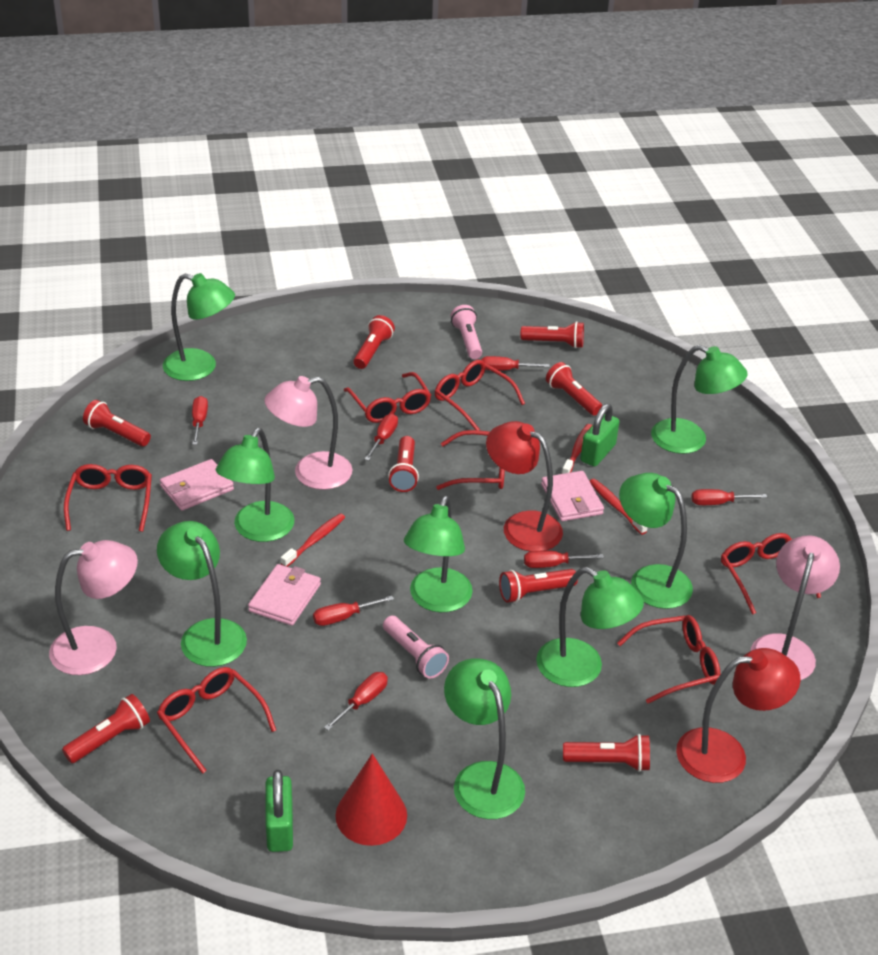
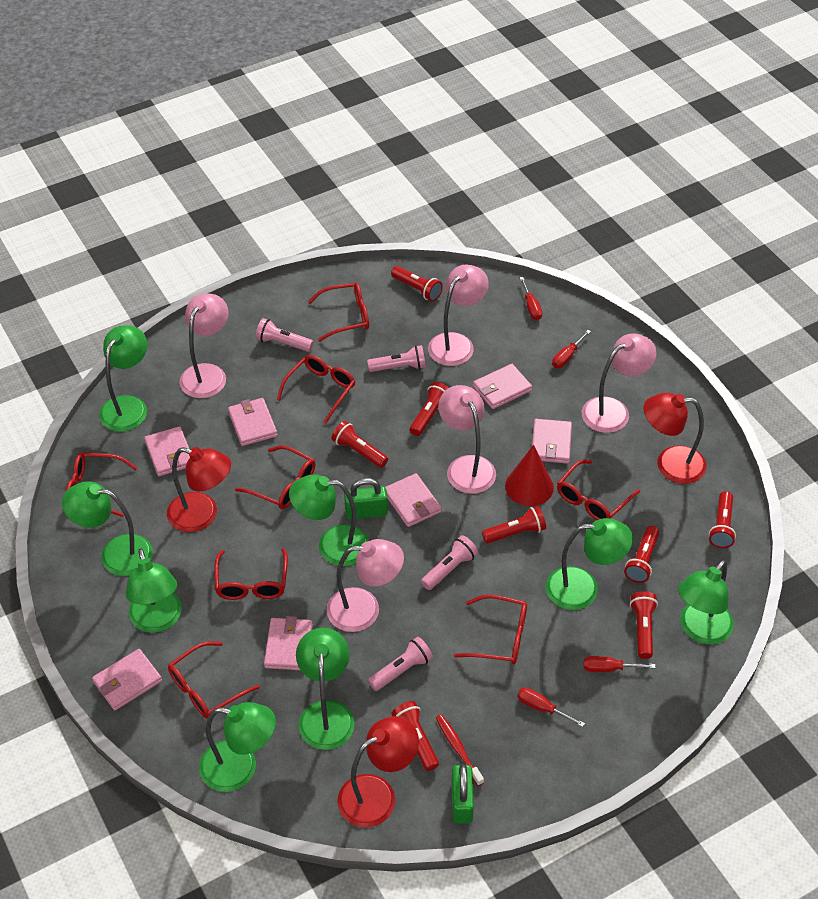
pink flashlight: 2 -> 4
pink lamp: 3 -> 5
pink wallet: 3 -> 7
red glasses: 7 -> 8
red lamp: 2 -> 3
red screwdriver: 7 -> 4
red toothbrush: 3 -> 1

